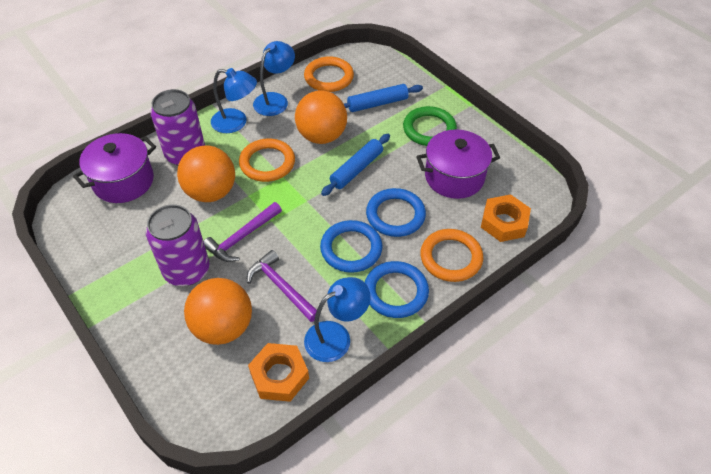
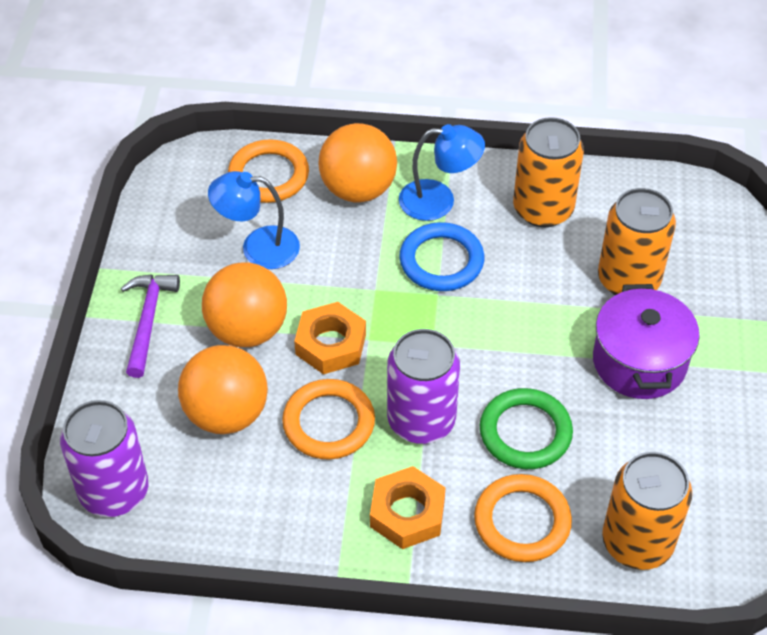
blue lamp: 3 -> 2
blue ring: 3 -> 1
blue rolling pin: 2 -> 0
orange can: 0 -> 3
purple hammer: 2 -> 1
purple pot: 2 -> 1

